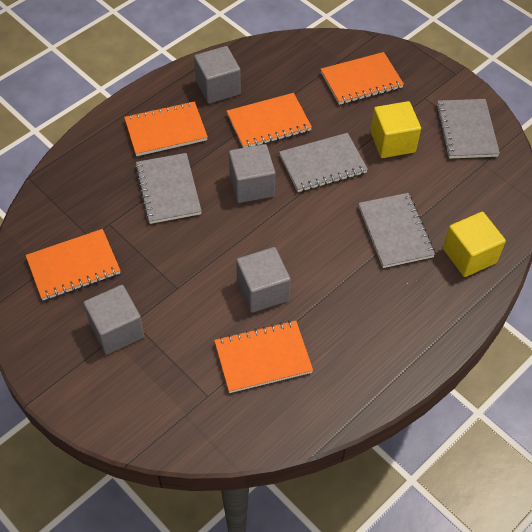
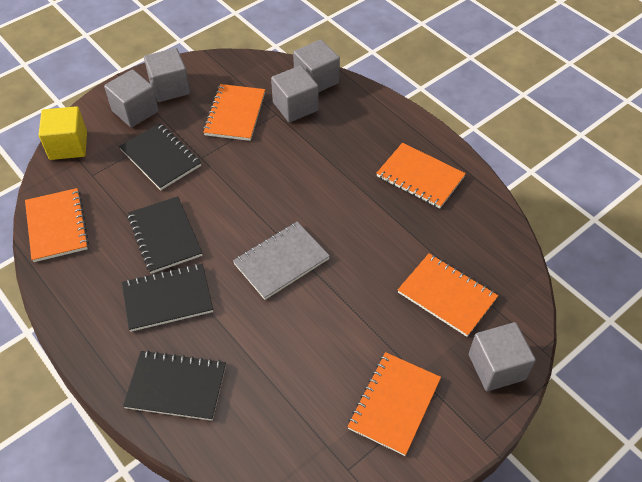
black notebook: 0 -> 4
grey cube: 4 -> 5
grey notebook: 4 -> 1
yellow cube: 2 -> 1

